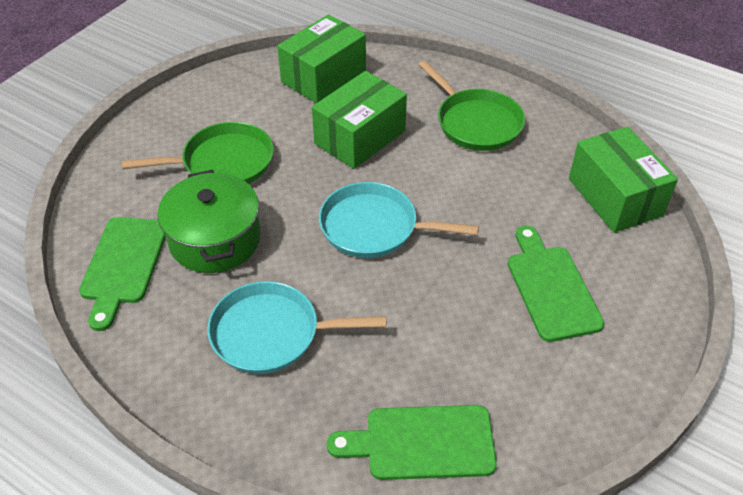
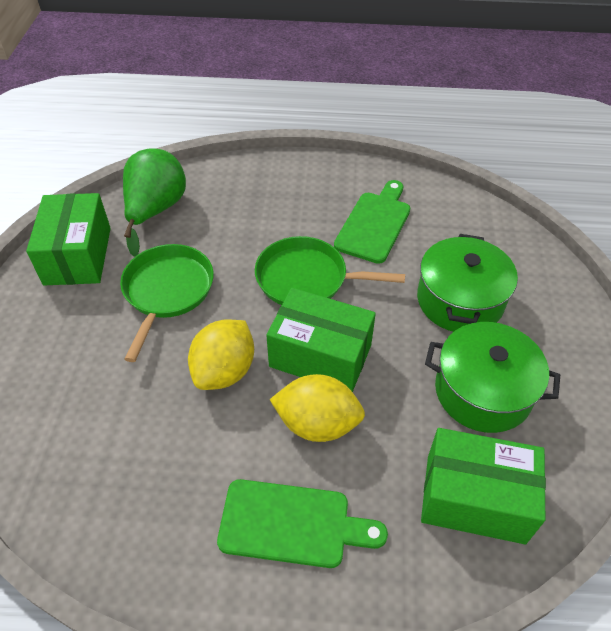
green cutting board: 3 -> 2
green pear: 0 -> 1
green pot: 1 -> 2
turquoise pan: 2 -> 0
yellow lemon: 0 -> 2

